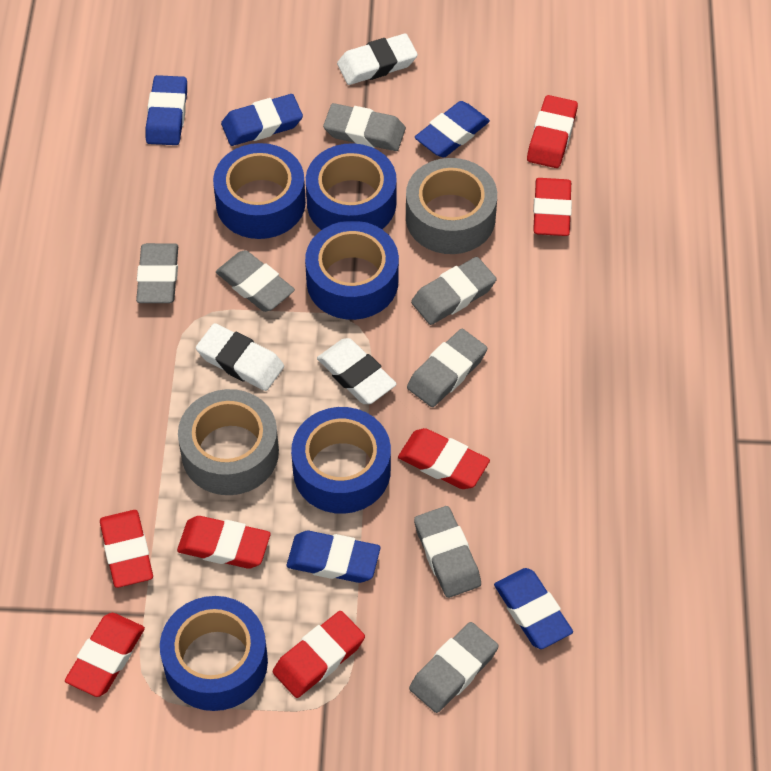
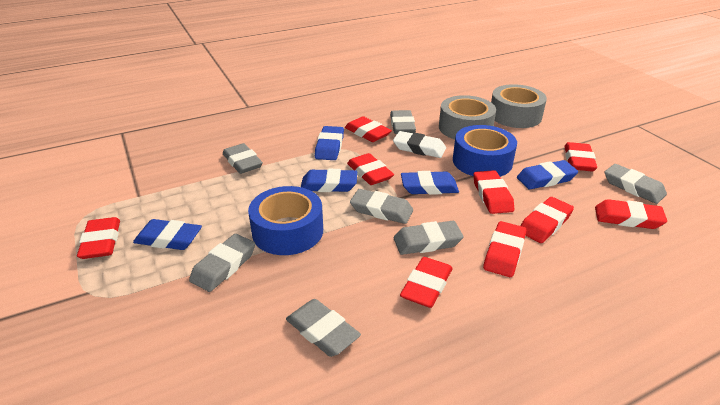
blue tape: 5 -> 2
red eraser: 7 -> 9
white eraser: 3 -> 1

